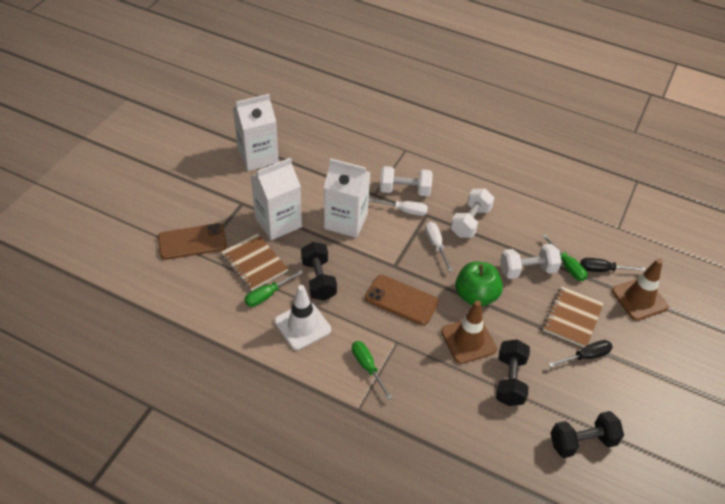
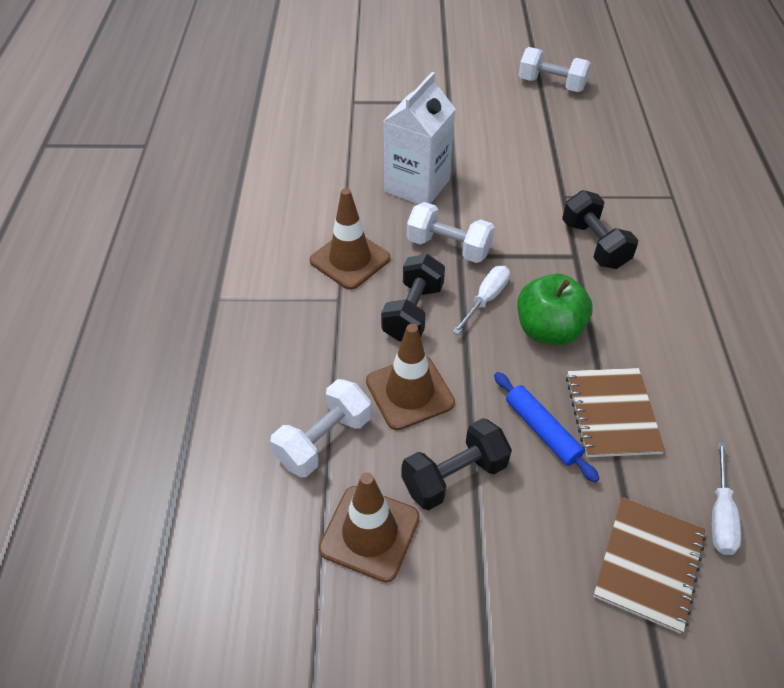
black screwdriver: 2 -> 0
blue rolling pin: 0 -> 1
brown phone: 2 -> 0
brown traffic cone: 2 -> 3
green screwdriver: 3 -> 0
white carton: 3 -> 1
white traffic cone: 1 -> 0

